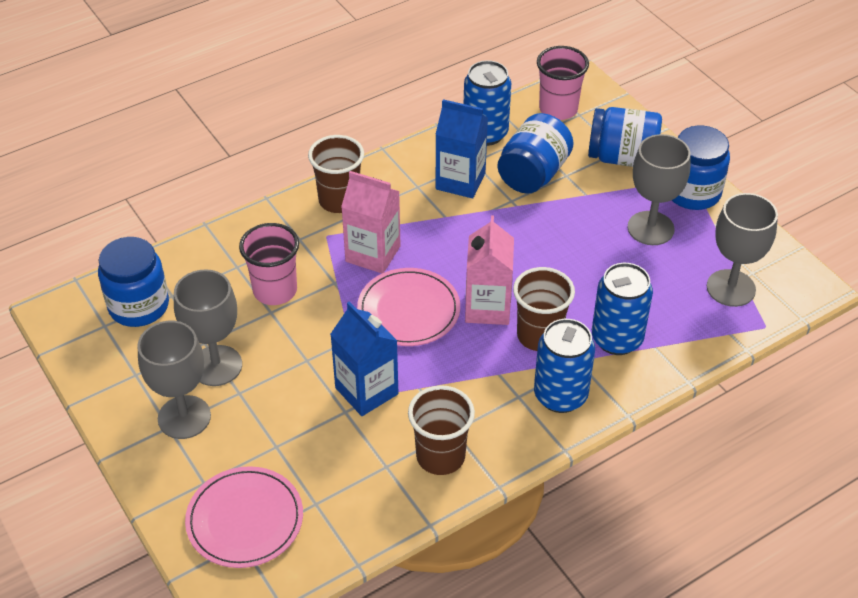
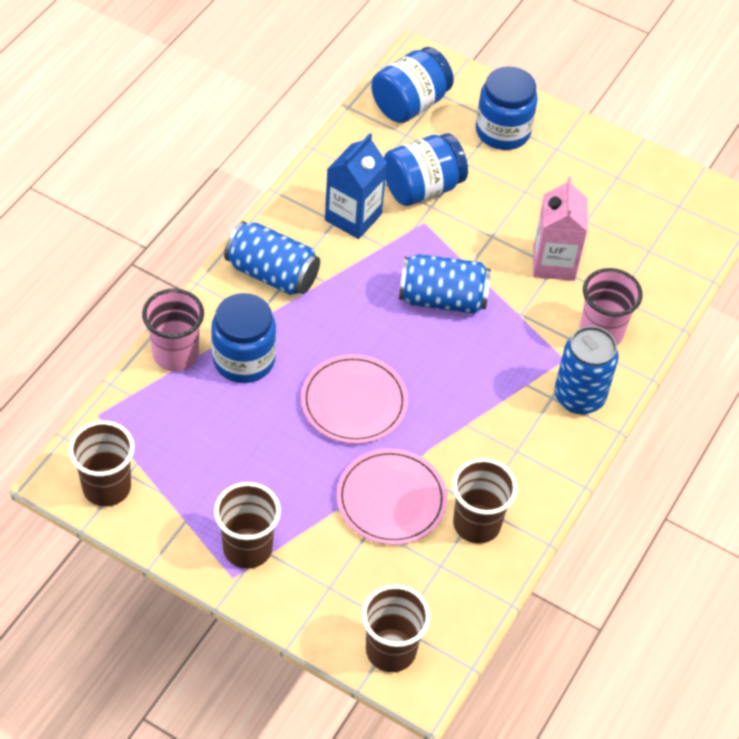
blue carton: 2 -> 1
brown cup: 3 -> 4
grey goblet: 4 -> 0
pink carton: 2 -> 1

